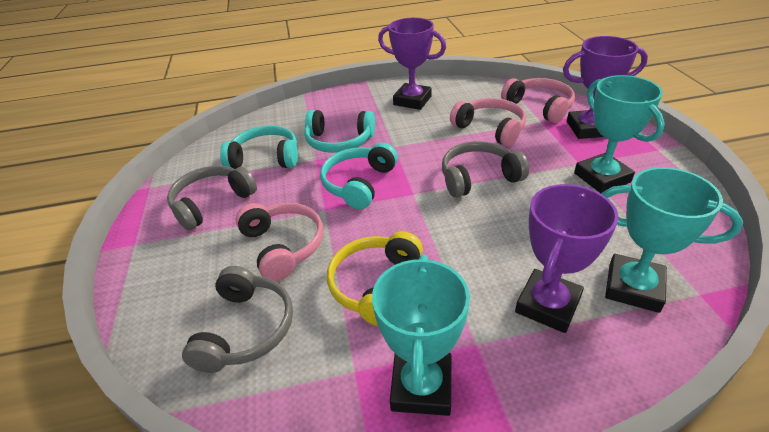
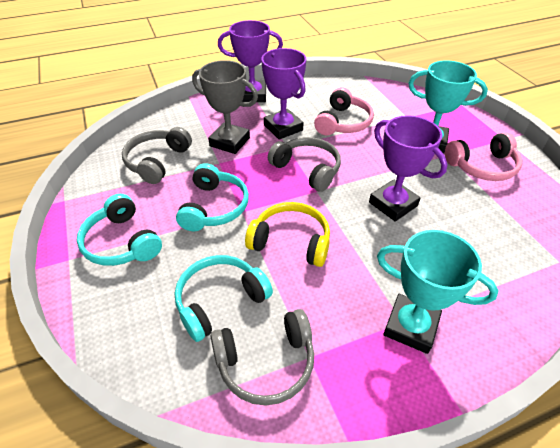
grey trophy: 0 -> 1
pink headphones: 3 -> 2
turquoise trophy: 3 -> 2

